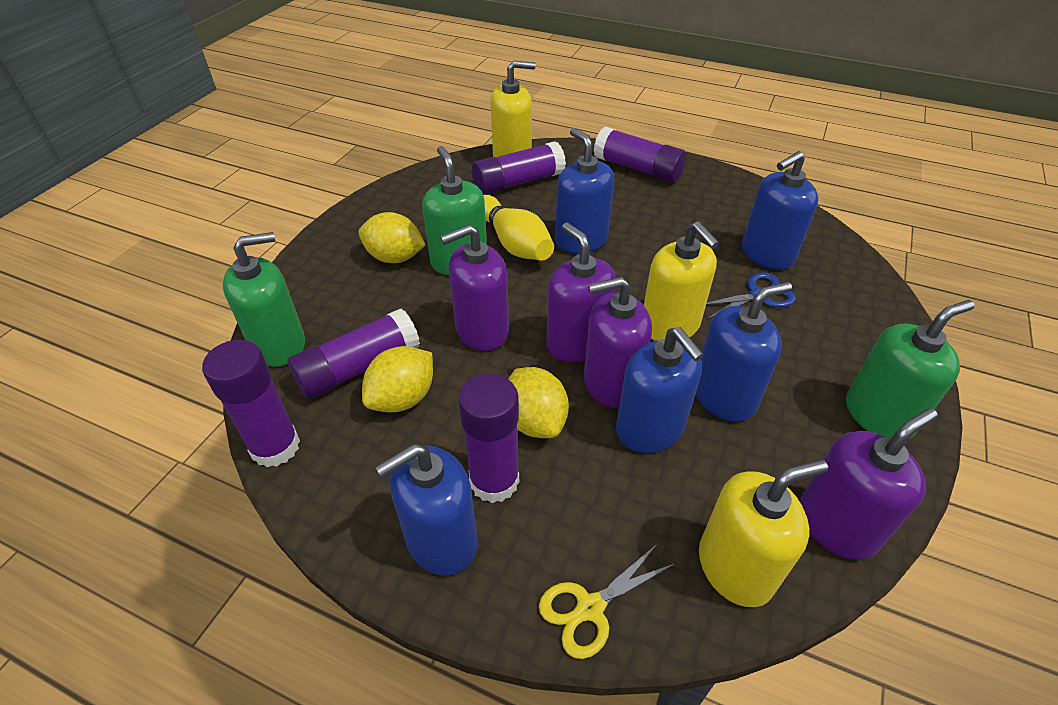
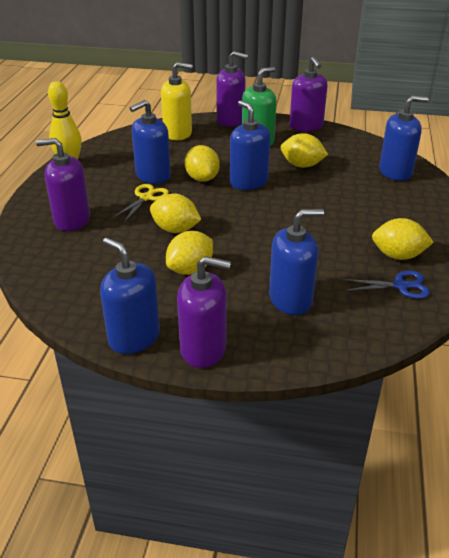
green soap dispenser: 3 -> 1
purple glue stick: 5 -> 0
yellow lemon: 3 -> 5
yellow soap dispenser: 3 -> 1

